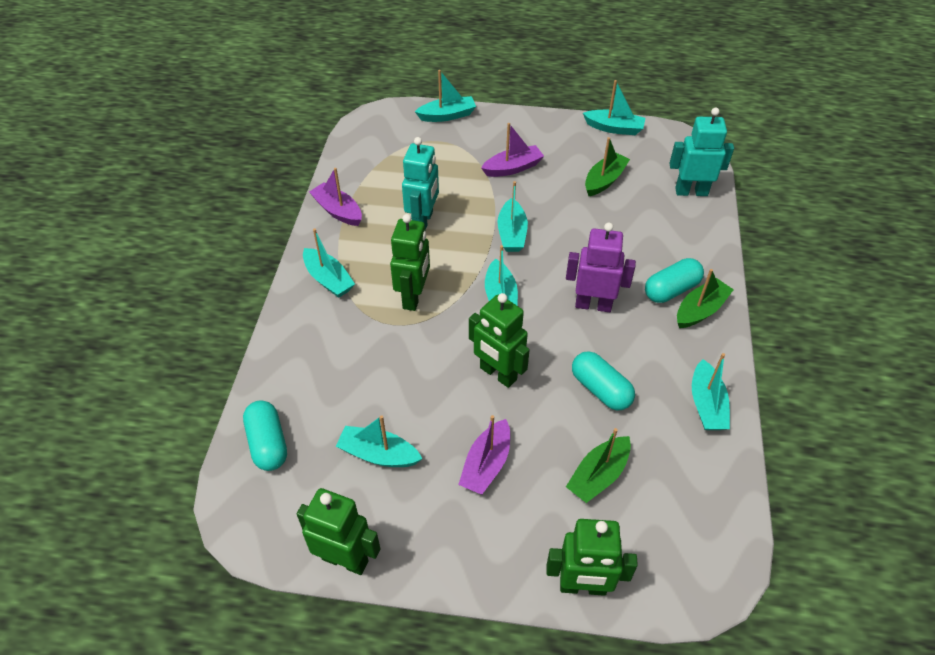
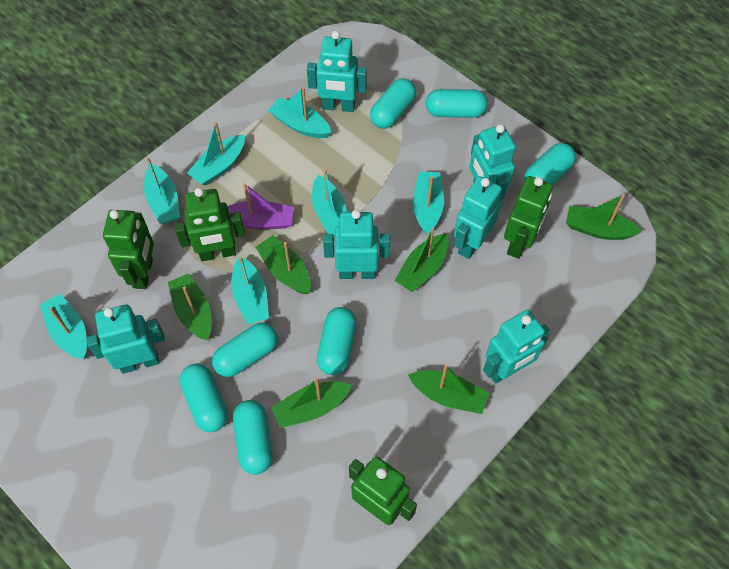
green boat: 3 -> 6
purple boat: 3 -> 1
purple robot: 1 -> 0
turquoise capsule: 3 -> 7
turquoise robot: 2 -> 6

